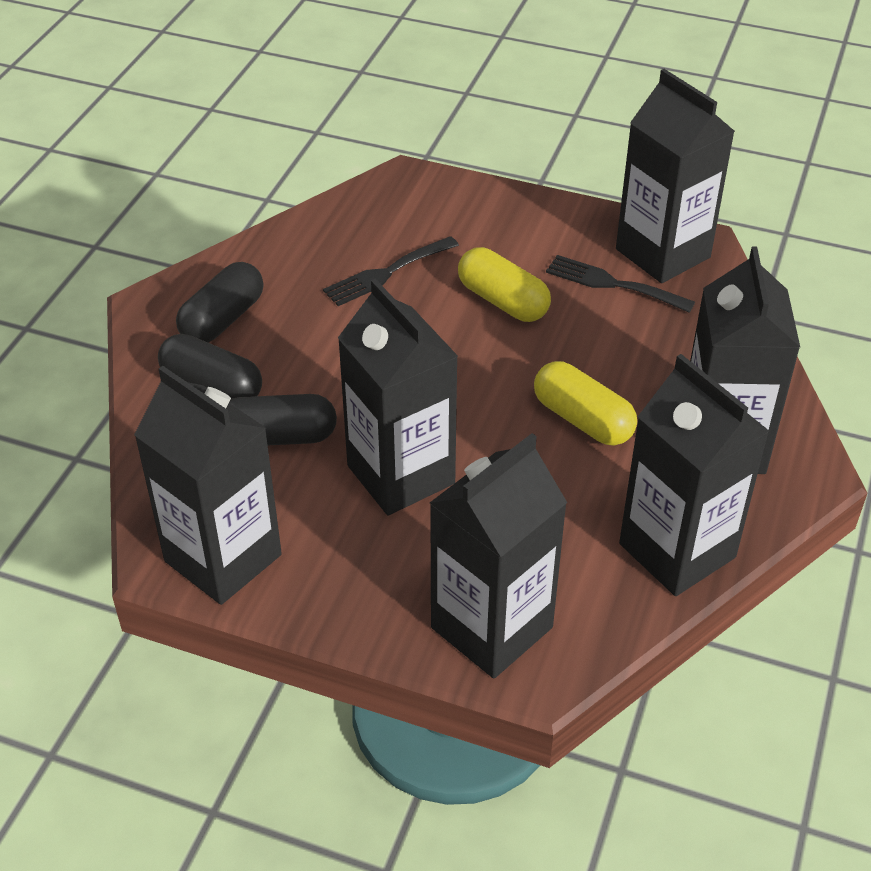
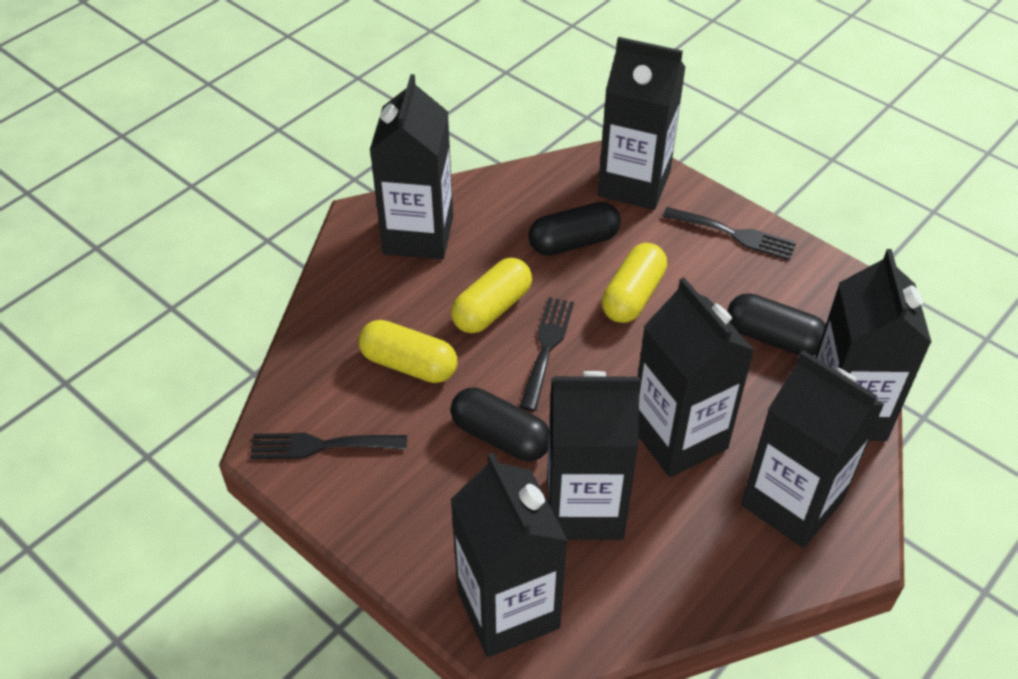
black carton: 6 -> 7
black fork: 2 -> 3
yellow capsule: 2 -> 3

